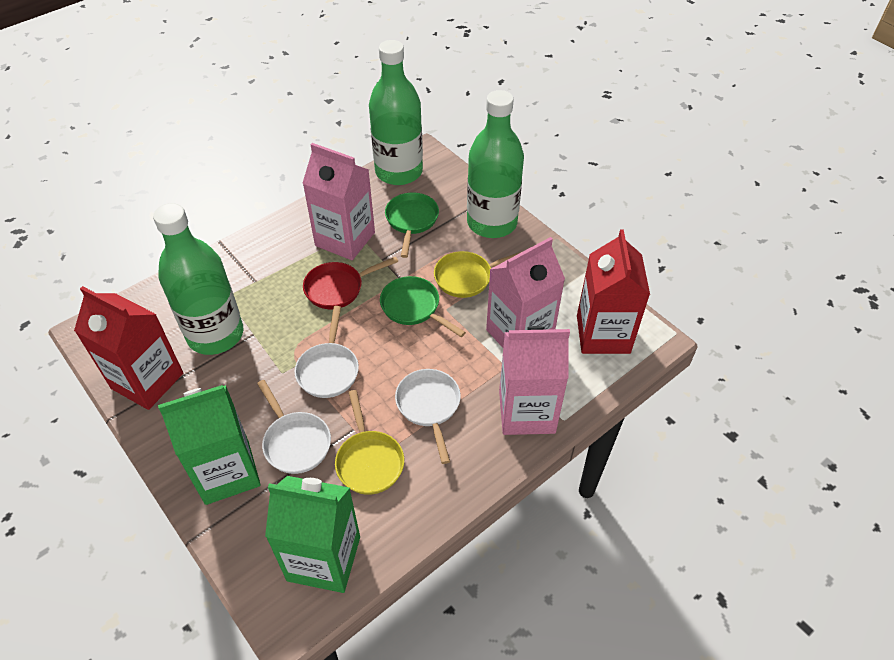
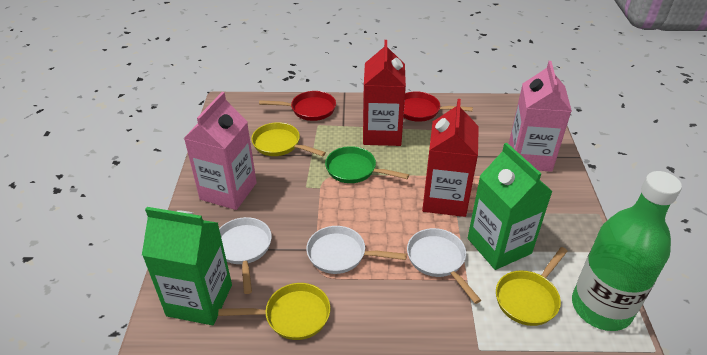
green bottle: 3 -> 1
green pan: 2 -> 1
pink carton: 3 -> 2
red pan: 1 -> 2
yellow pan: 2 -> 3

